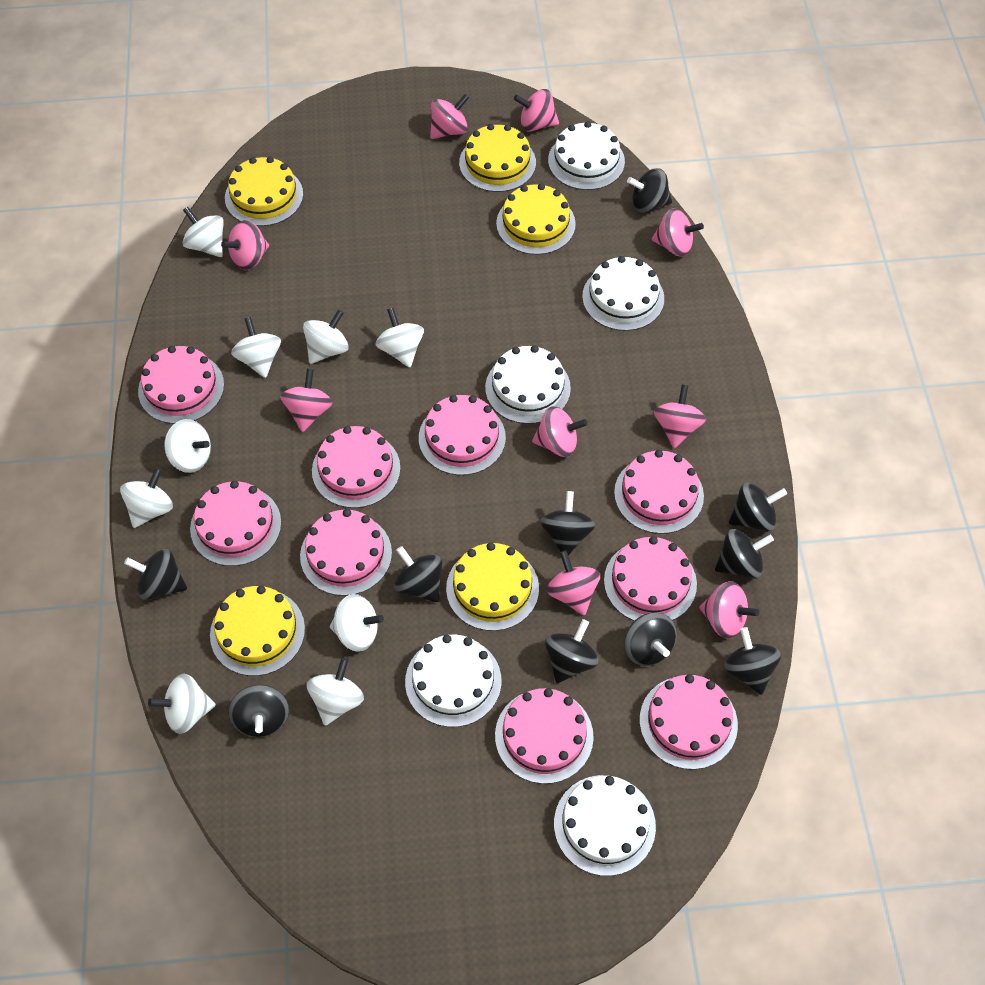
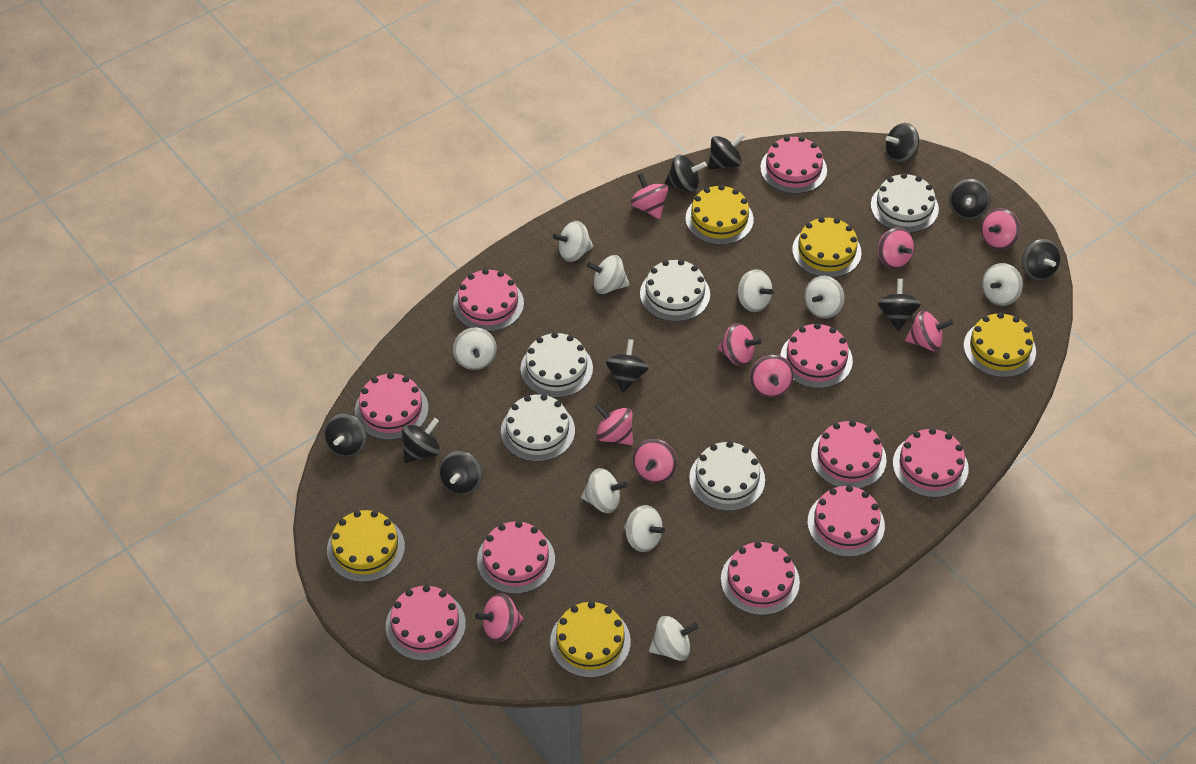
pink cake: 9 -> 10

